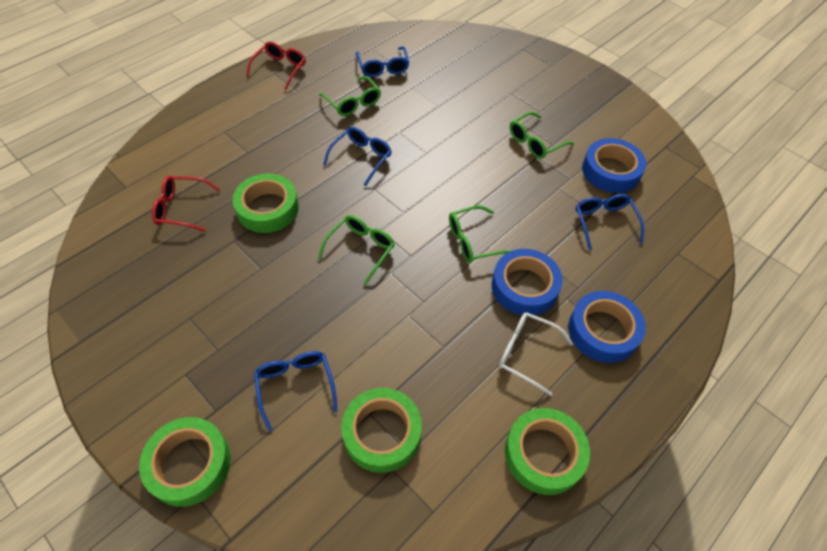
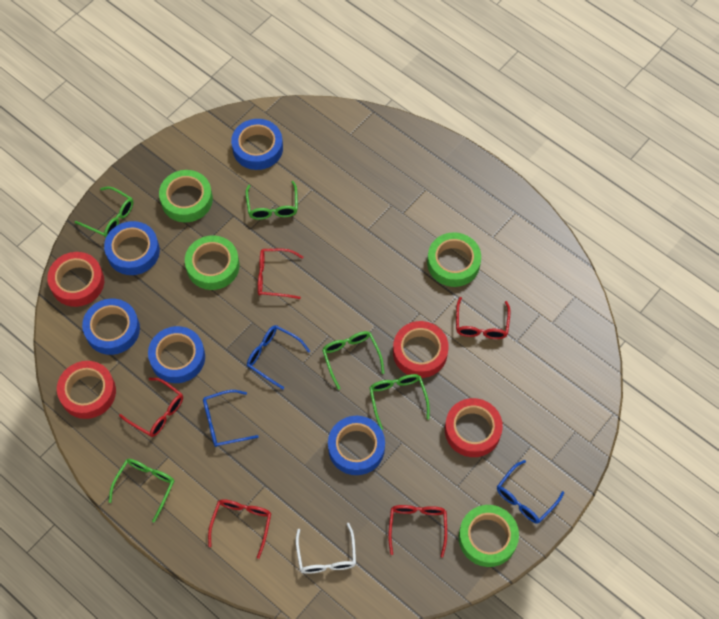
blue glasses: 4 -> 3
blue tape: 3 -> 5
green glasses: 4 -> 5
red glasses: 2 -> 5
red tape: 0 -> 4

